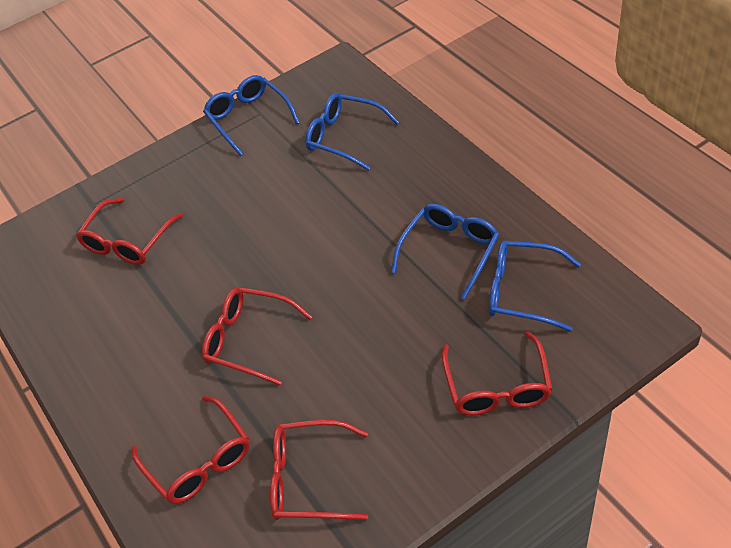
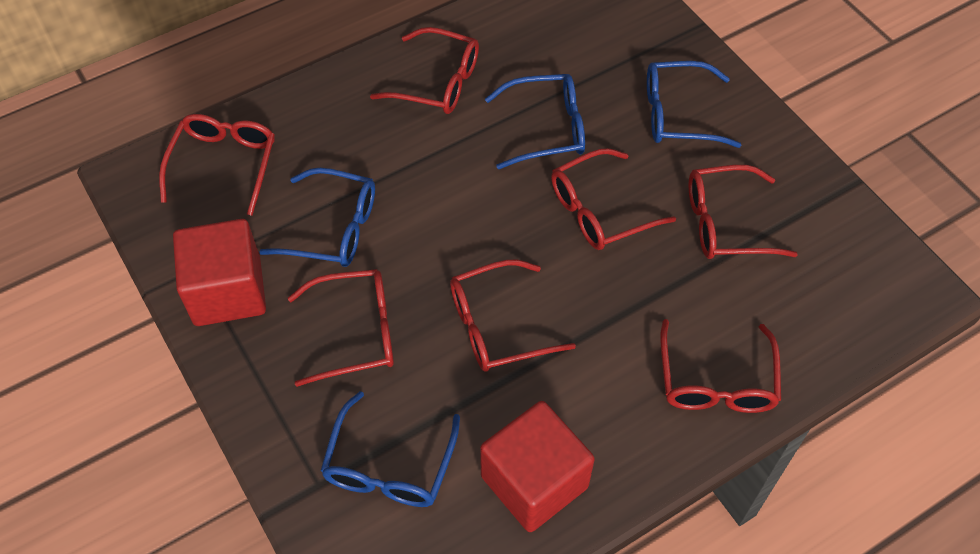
red cube: 0 -> 2
red glasses: 5 -> 7

